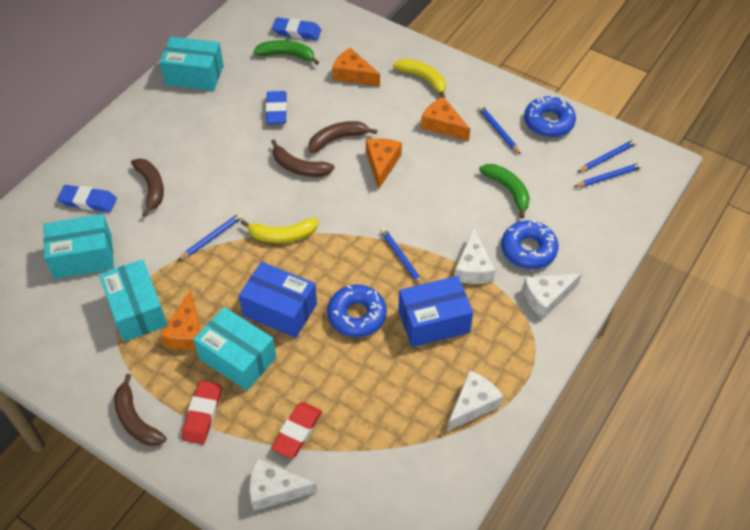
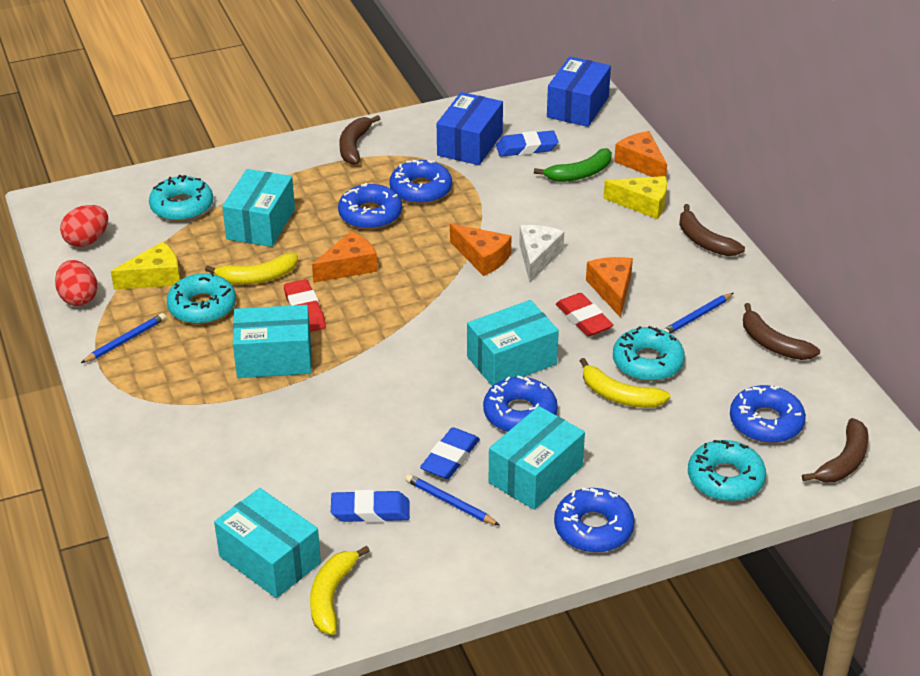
blue donut: 3 -> 5
blue pencil: 5 -> 3
green banana: 2 -> 1
red egg: 0 -> 2
turquoise box: 4 -> 5
turquoise donut: 0 -> 4
white cheese: 4 -> 1
yellow banana: 2 -> 3
yellow cheese: 0 -> 2

